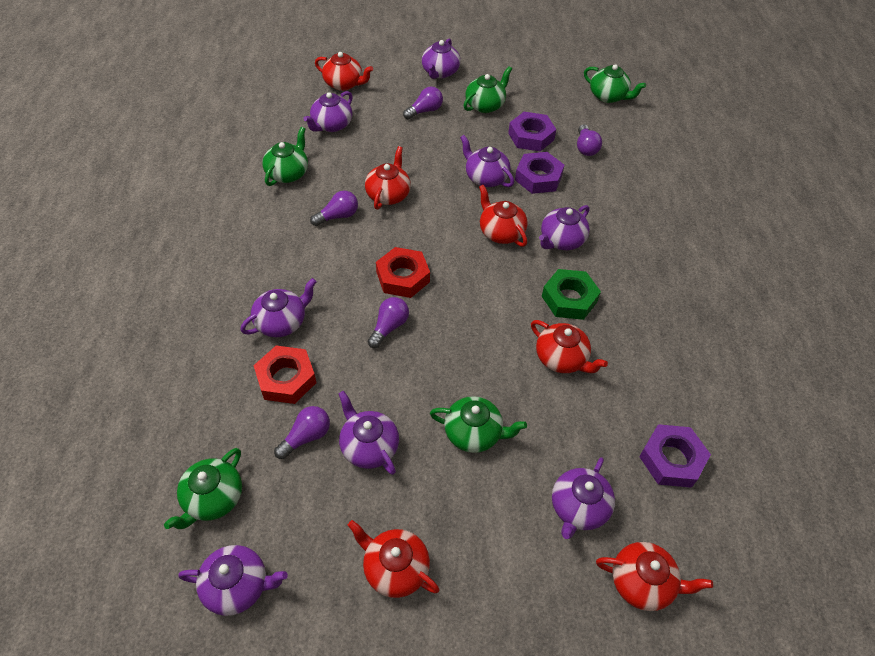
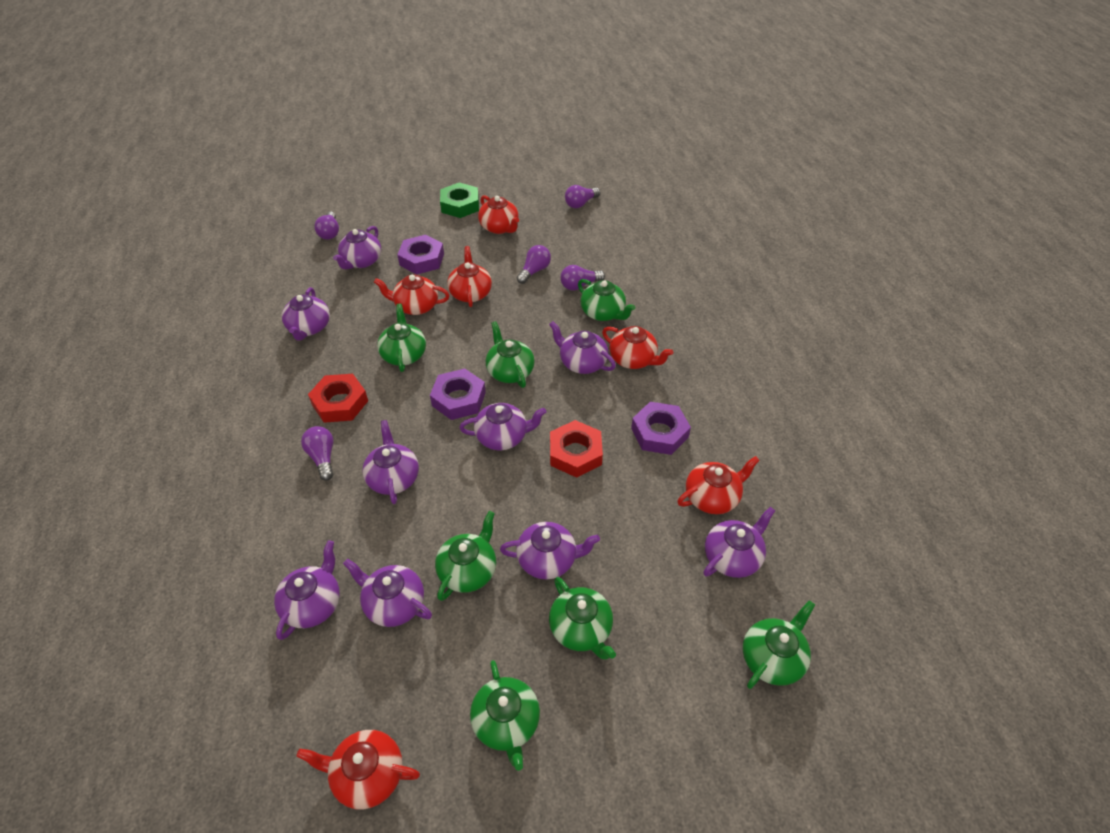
green teapot: 5 -> 7
purple teapot: 8 -> 9

